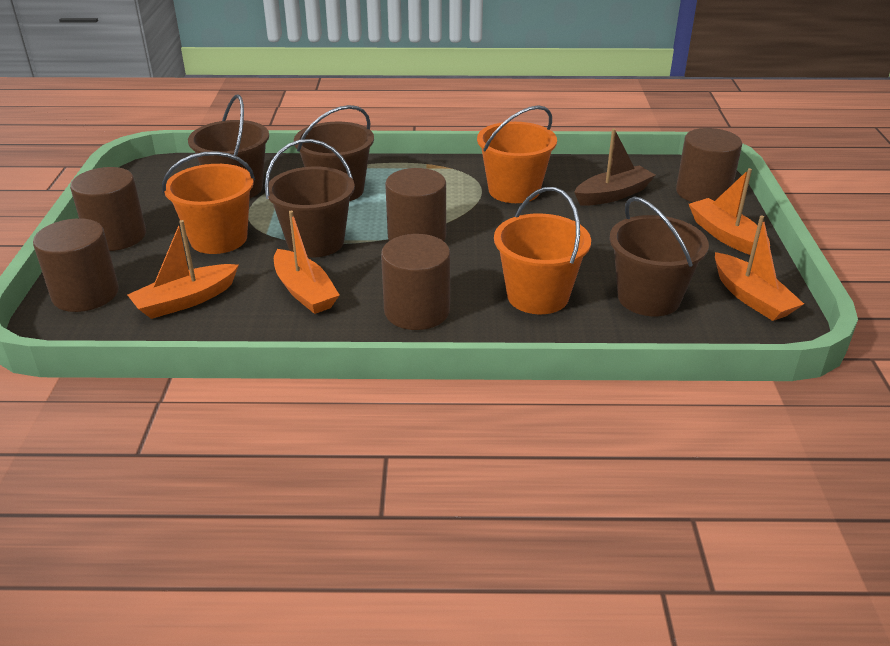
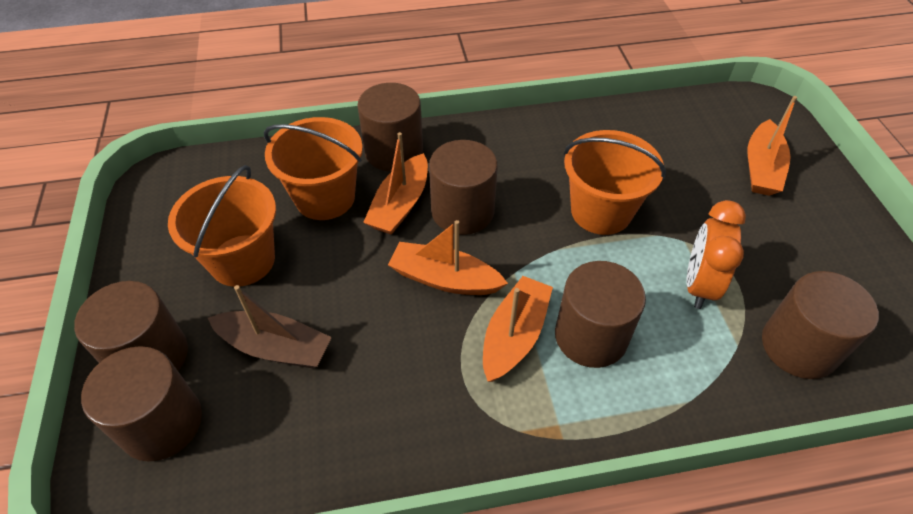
brown bucket: 4 -> 0
brown cylinder: 5 -> 6
orange clock: 0 -> 1

